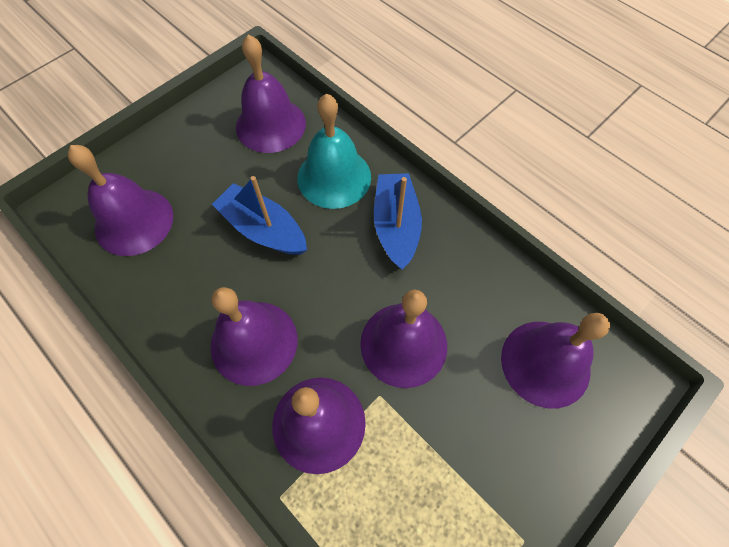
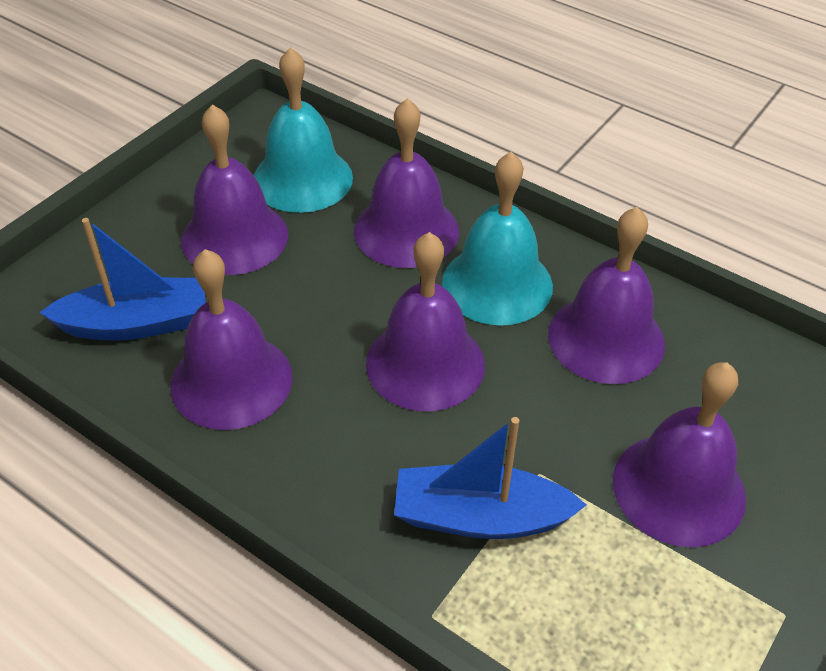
turquoise bell: 1 -> 2

